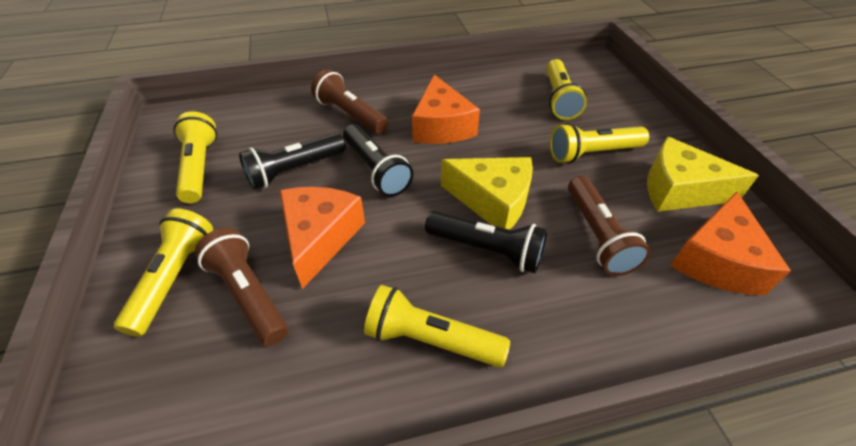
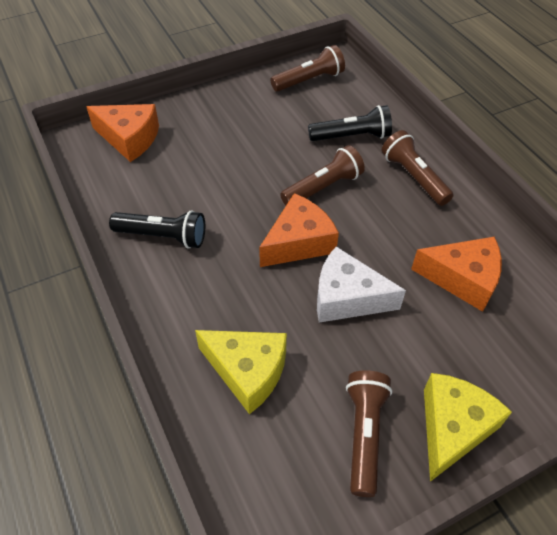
black flashlight: 3 -> 2
brown flashlight: 3 -> 4
white cheese: 0 -> 1
yellow flashlight: 5 -> 0

